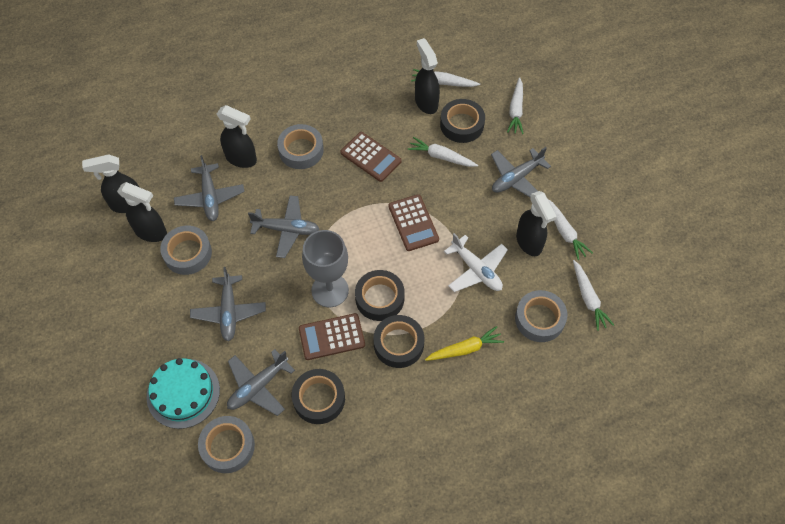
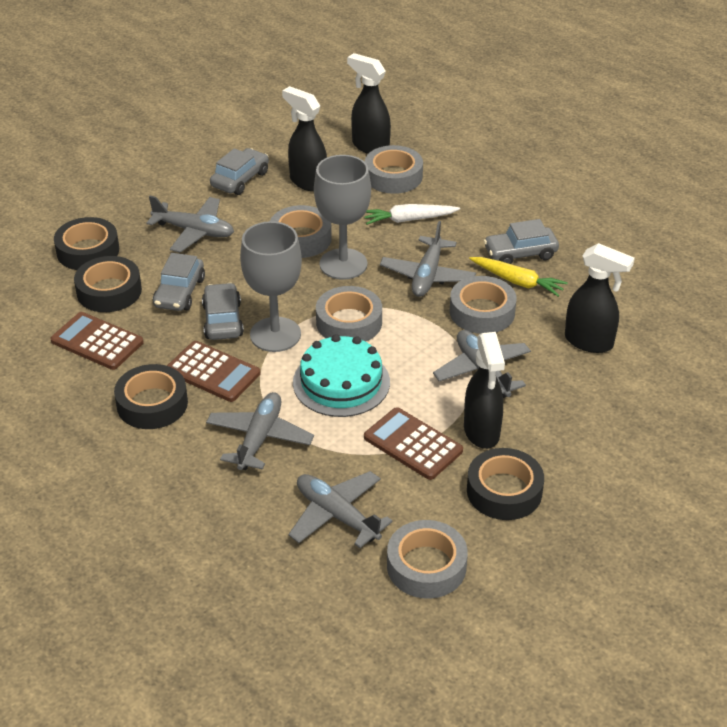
black spray bottle: 5 -> 4
grey car: 0 -> 4
grey goblet: 1 -> 2
grey tape: 4 -> 5
white carrot: 5 -> 1
white plane: 1 -> 0

